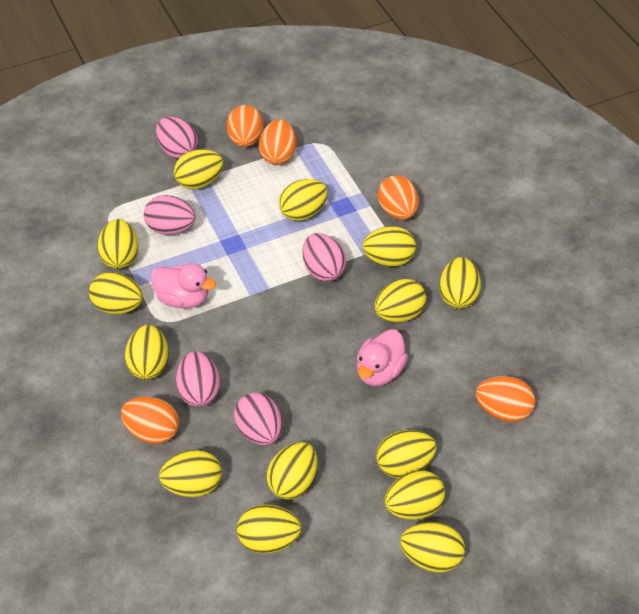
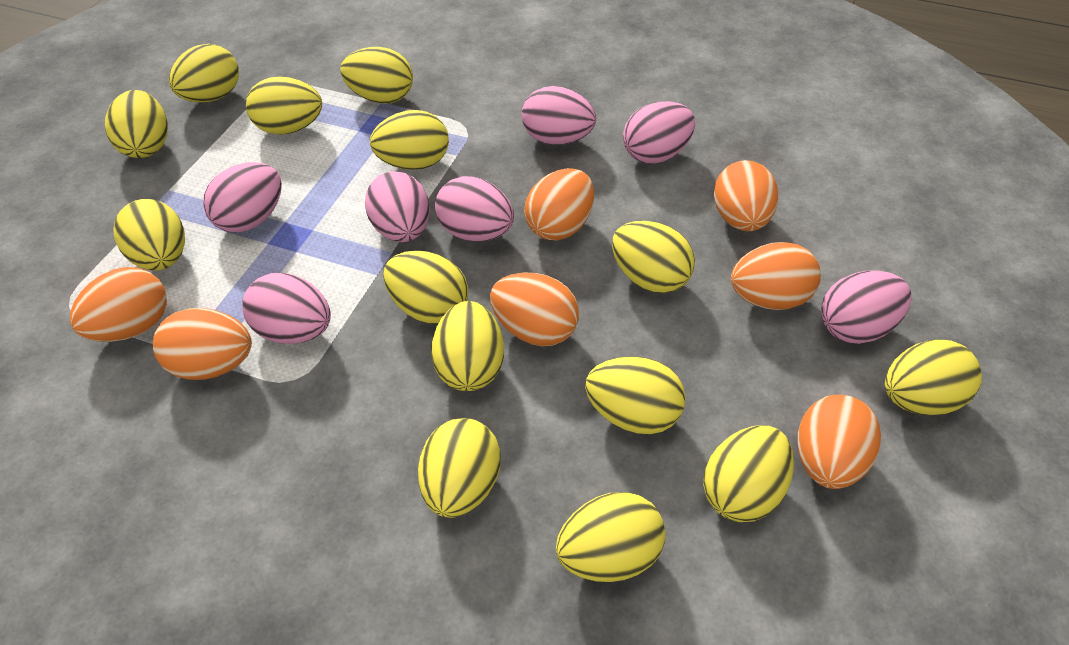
orange egg: 5 -> 7
pink duck: 2 -> 0
pink egg: 5 -> 7

